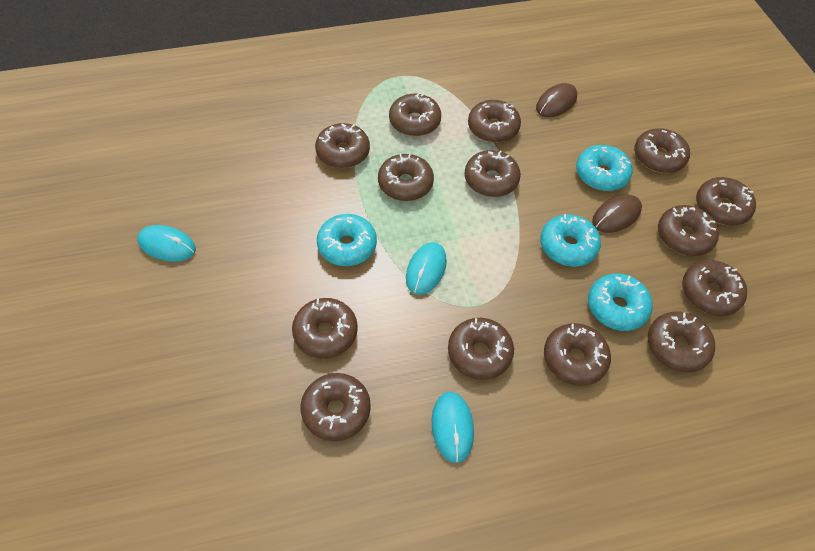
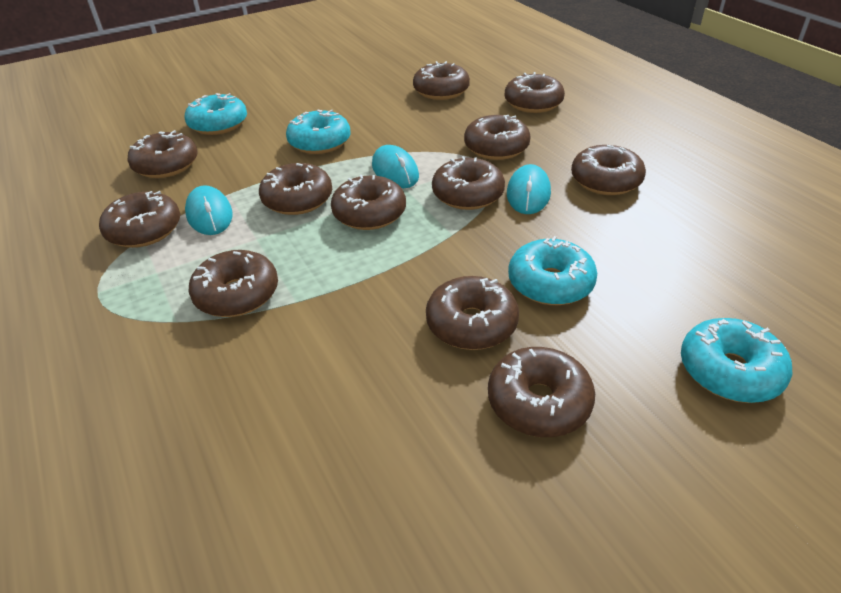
brown donut: 14 -> 12
brown mouse: 2 -> 0

